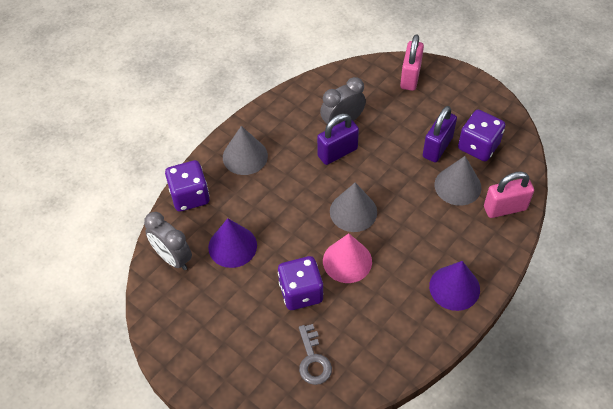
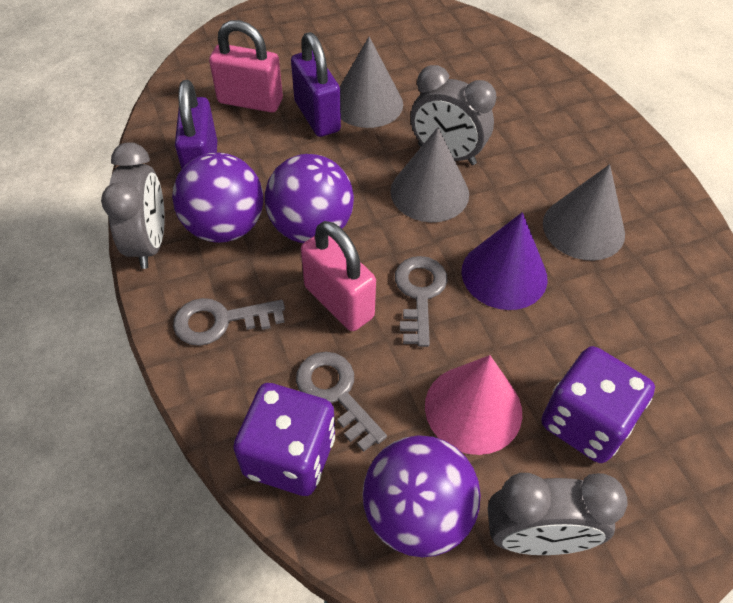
grey clock: 2 -> 3
grey key: 1 -> 3
purple ball: 0 -> 3
purple cone: 2 -> 1
purple dice: 3 -> 2

